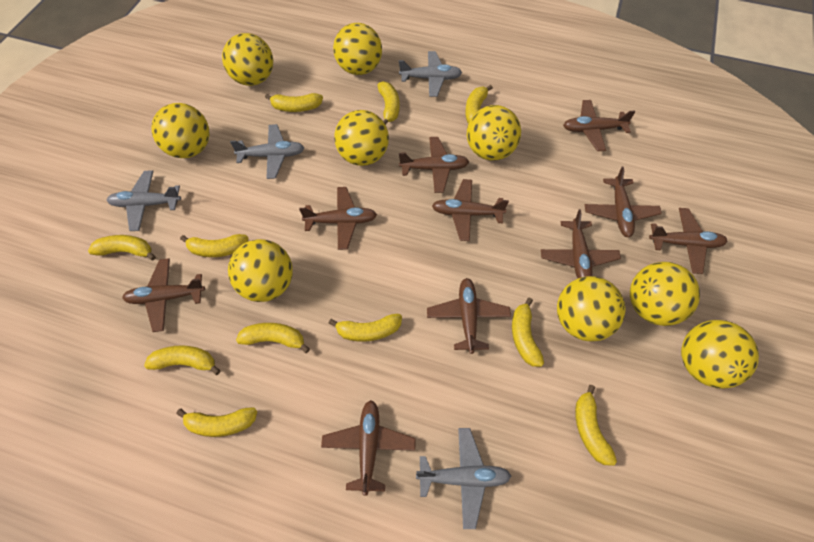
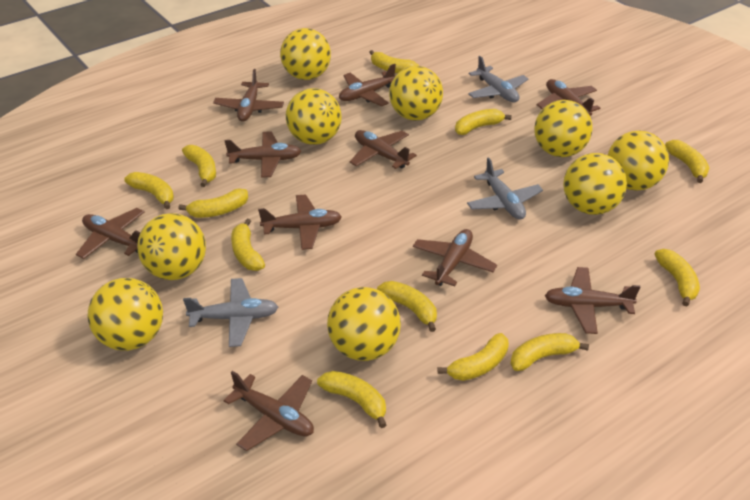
grey plane: 4 -> 3
yellow banana: 11 -> 12

